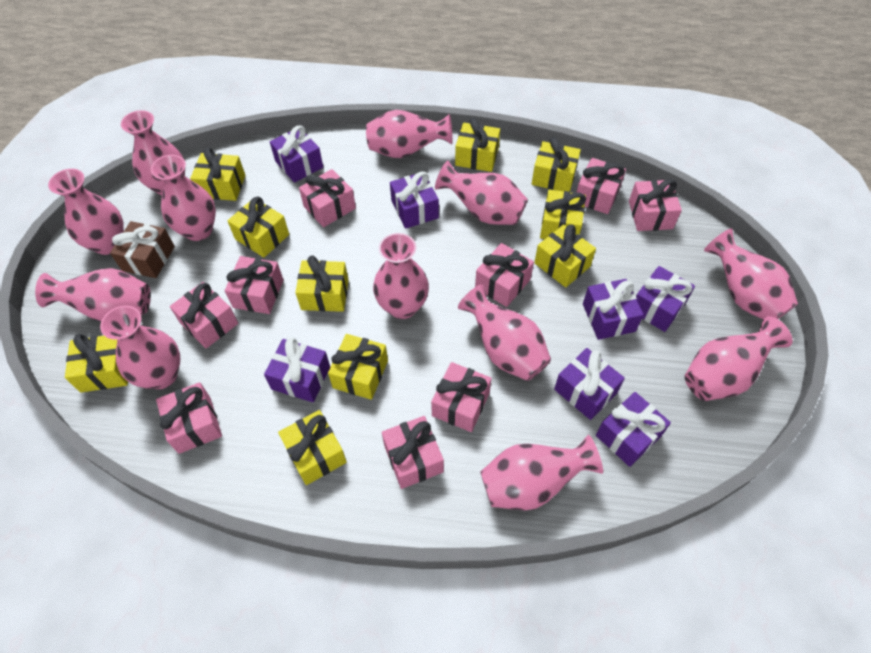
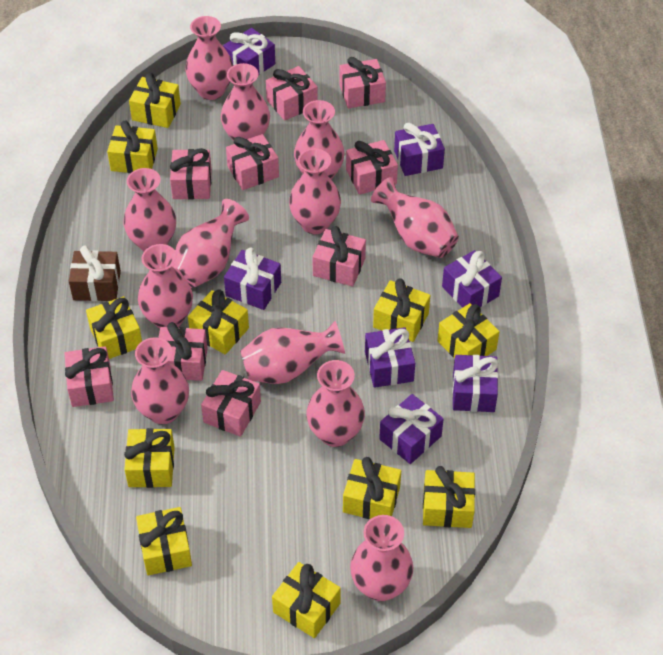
yellow gift: 10 -> 11

